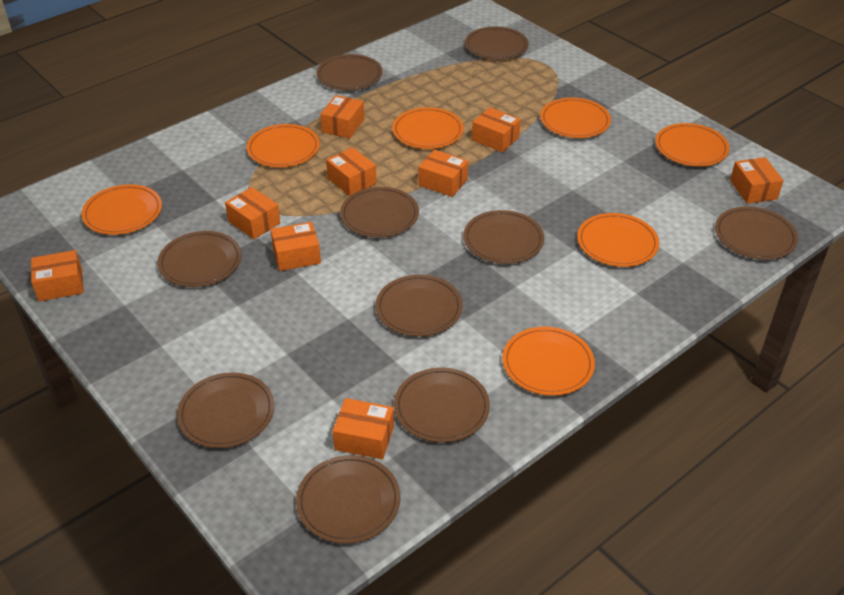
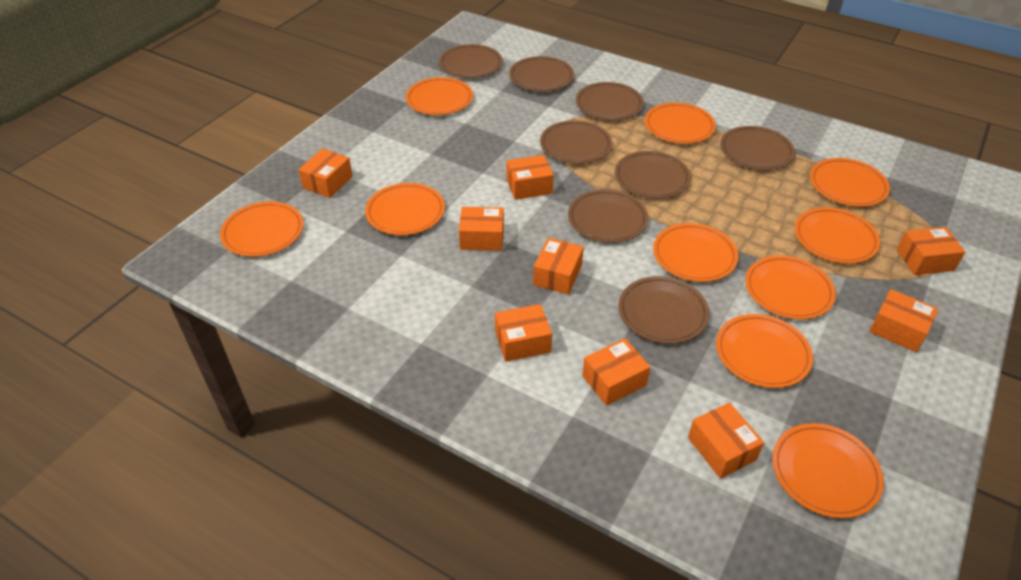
brown plate: 10 -> 8
orange plate: 7 -> 10

